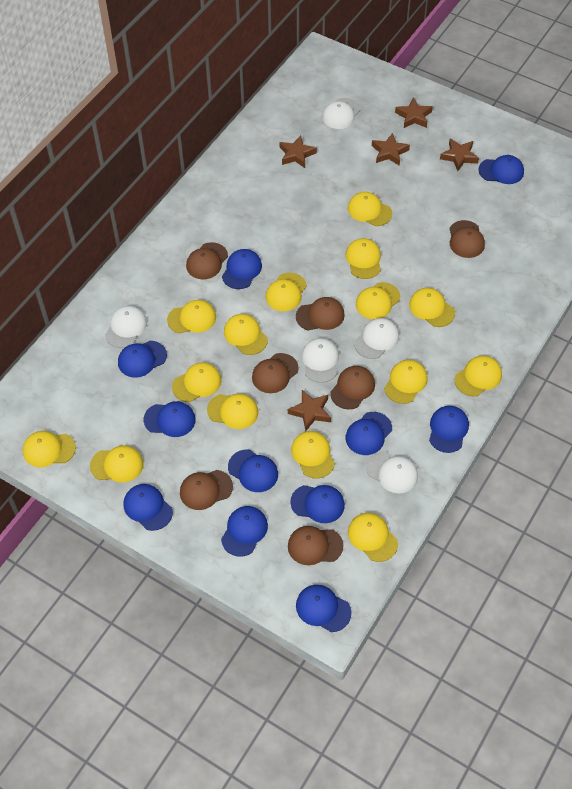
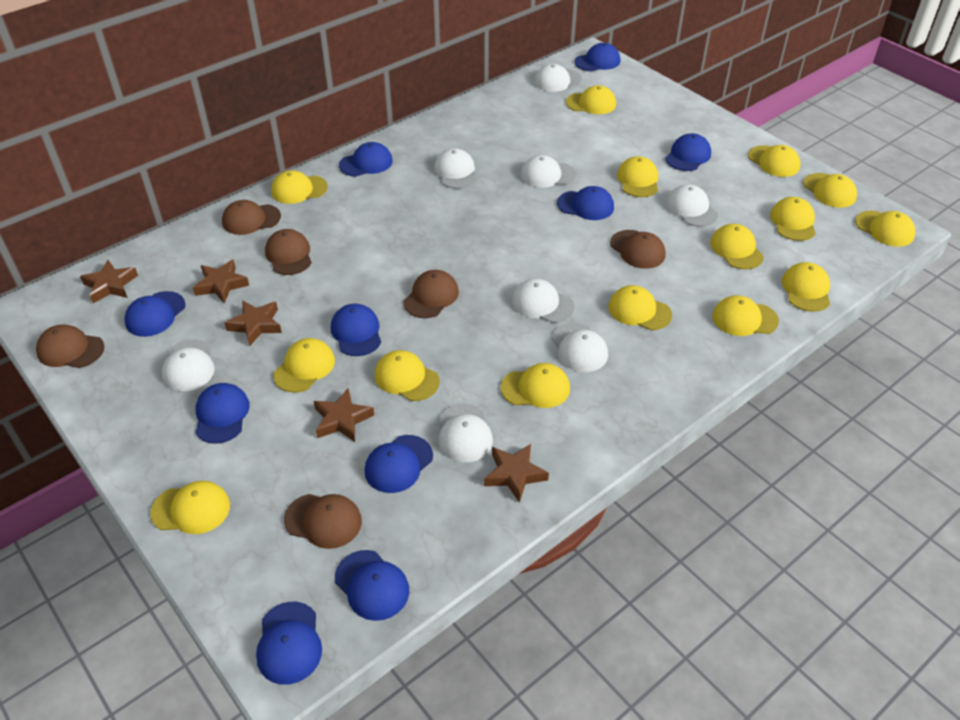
blue cap: 11 -> 10
brown cap: 7 -> 6
white cap: 5 -> 8

